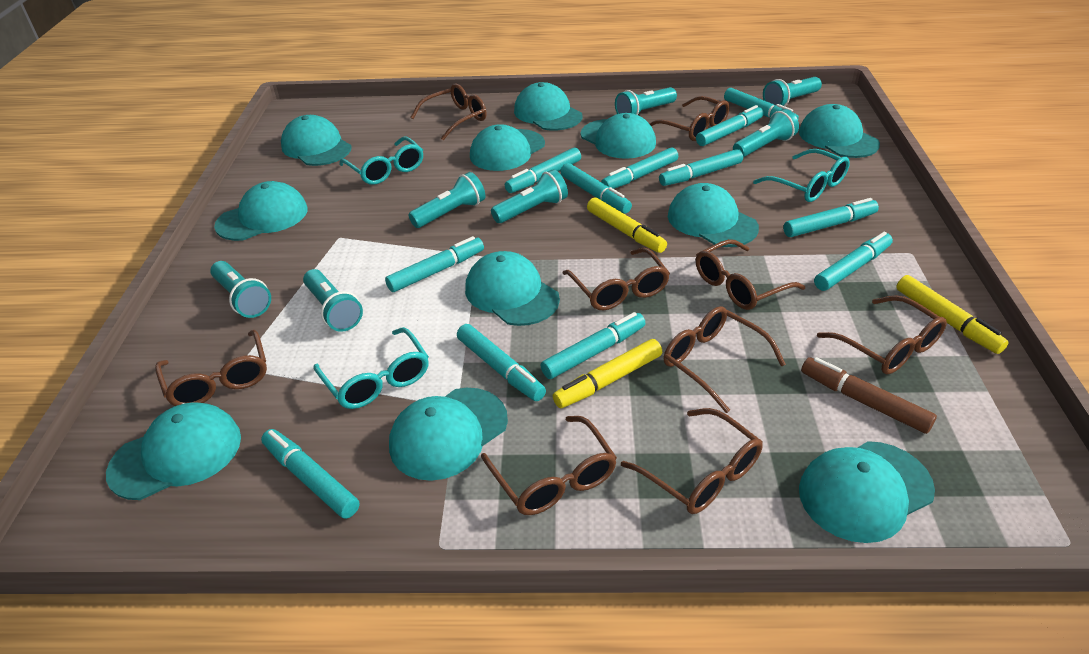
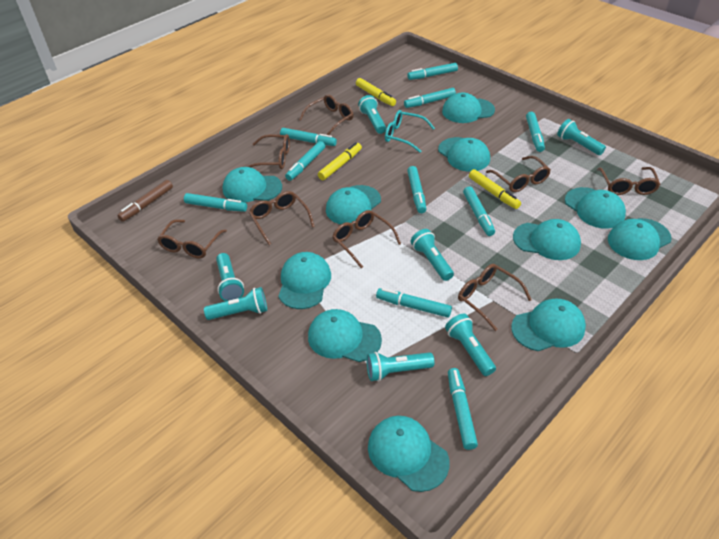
brown glasses: 9 -> 8
turquoise glasses: 3 -> 1
turquoise marker: 12 -> 10

